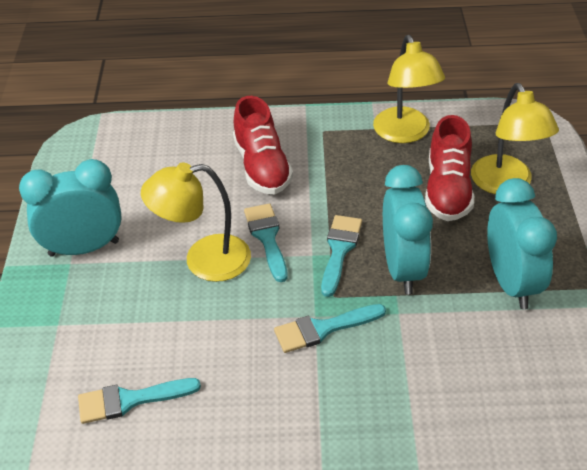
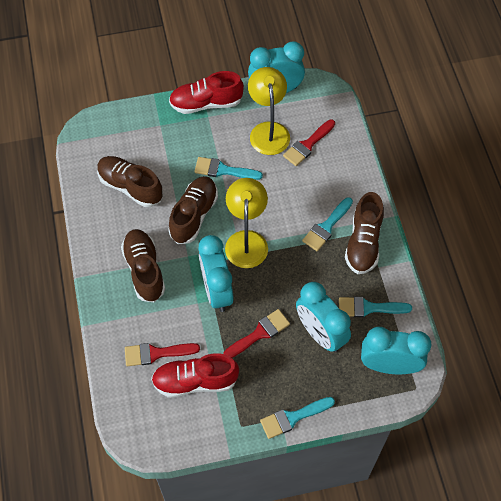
brown shoe: 0 -> 4
red brush: 0 -> 3
turquoise clock: 3 -> 4
yellow lamp: 3 -> 2

